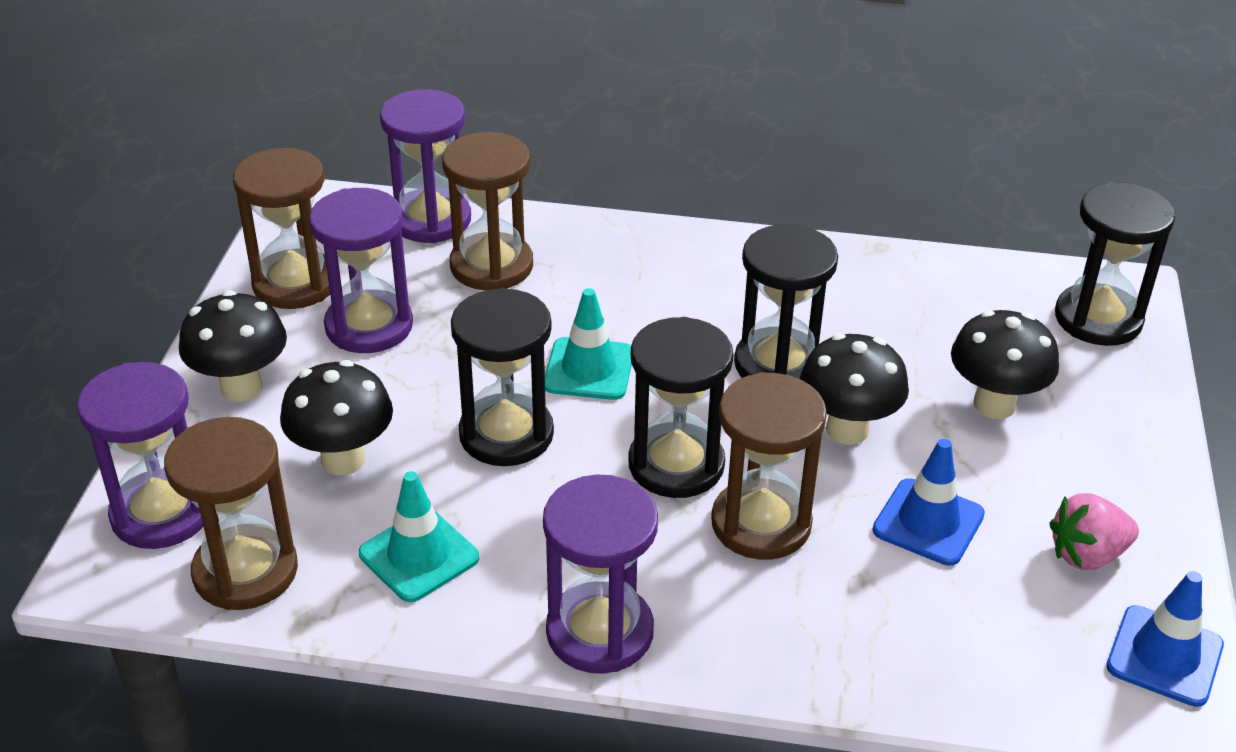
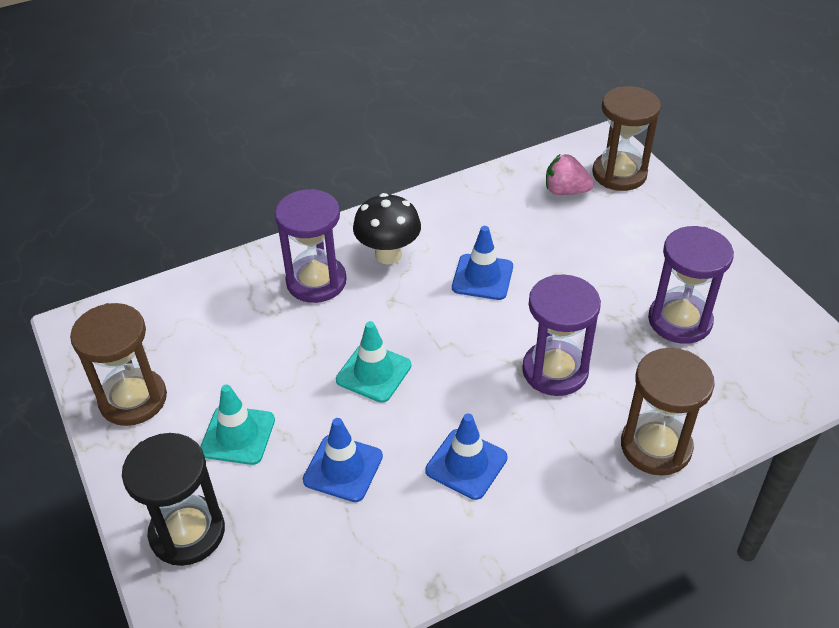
black hourglass: 4 -> 1
black mushroom: 4 -> 1
blue traffic cone: 2 -> 3
brown hourglass: 4 -> 3
purple hourglass: 4 -> 3

